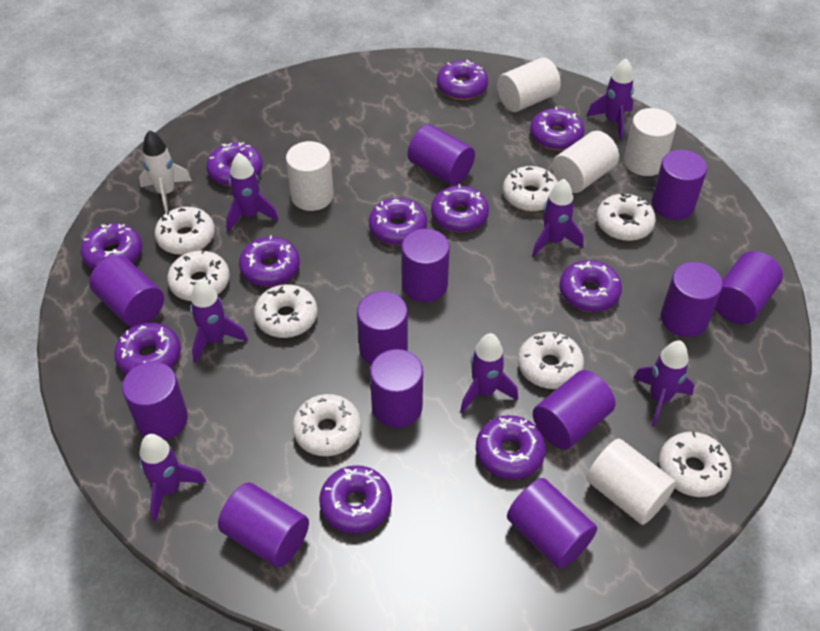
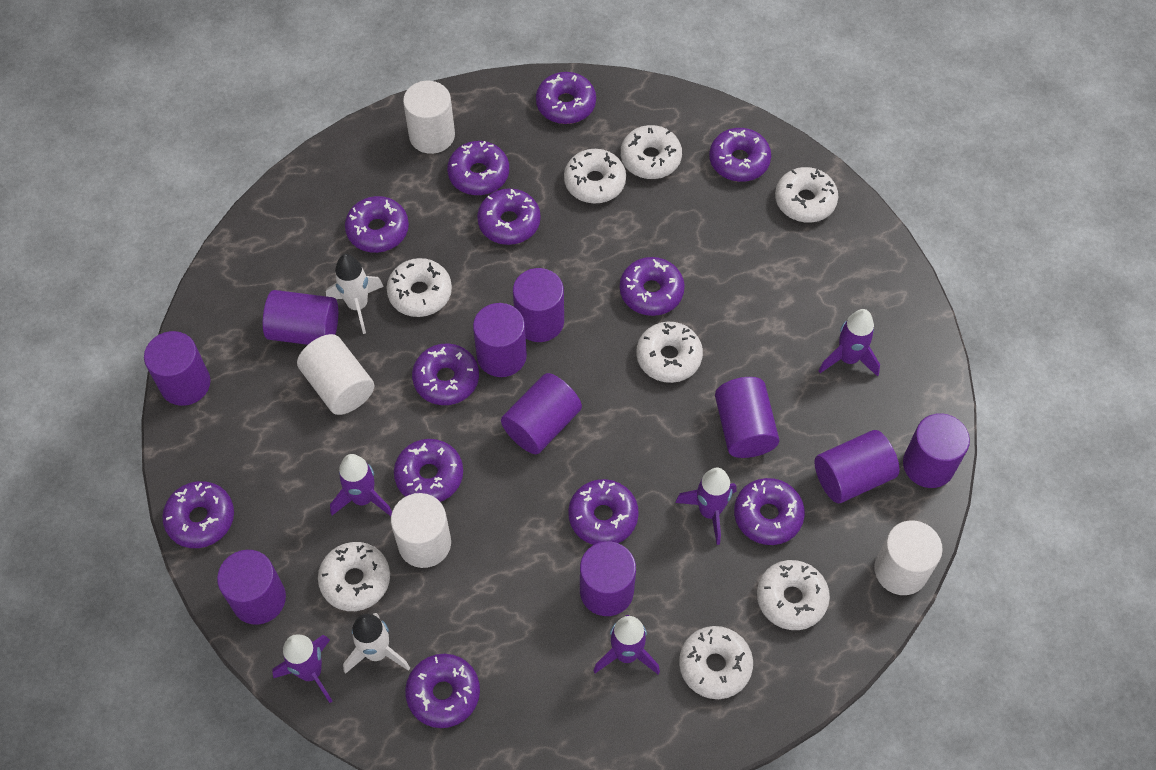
purple cylinder: 12 -> 10
purple donut: 11 -> 12
purple rocket: 7 -> 5
white cylinder: 5 -> 4
white rocket: 1 -> 2

